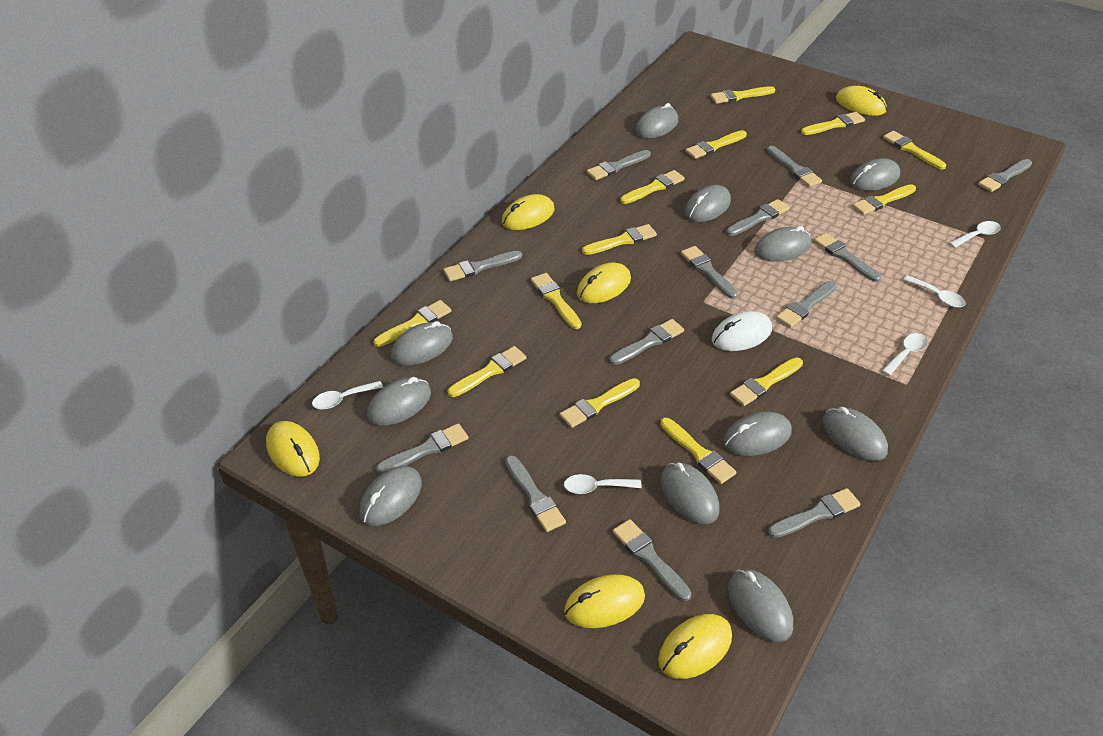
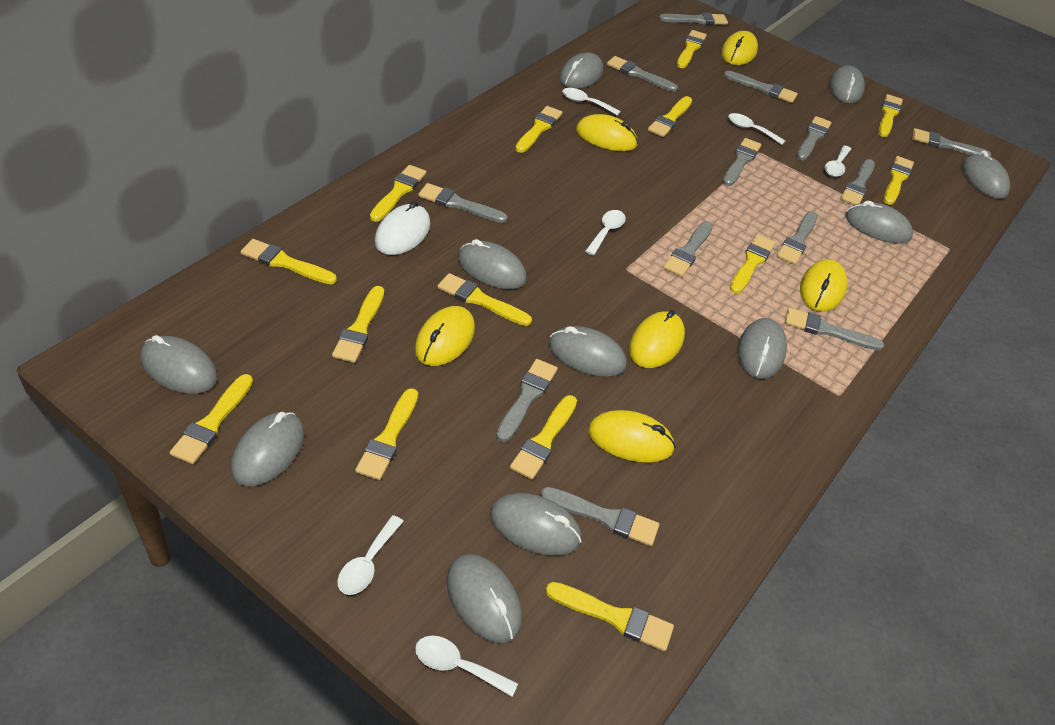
white spoon: 5 -> 6
yellow brush: 13 -> 14

